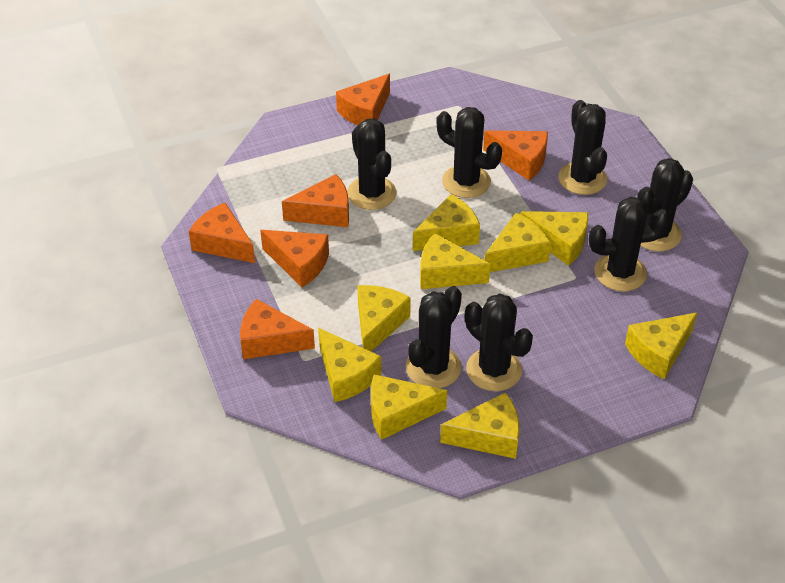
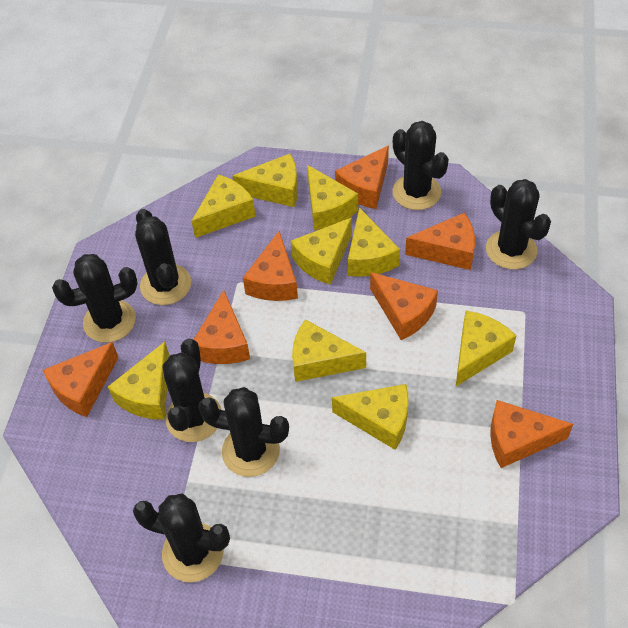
orange cheese: 6 -> 7

